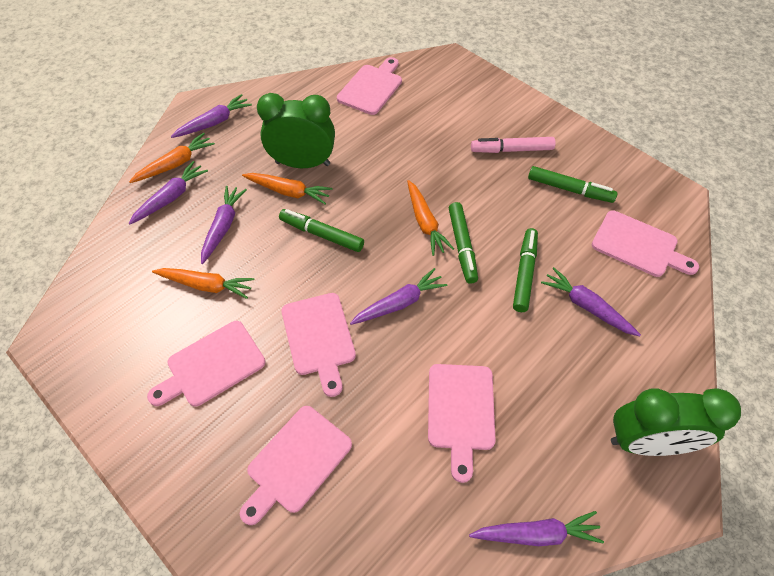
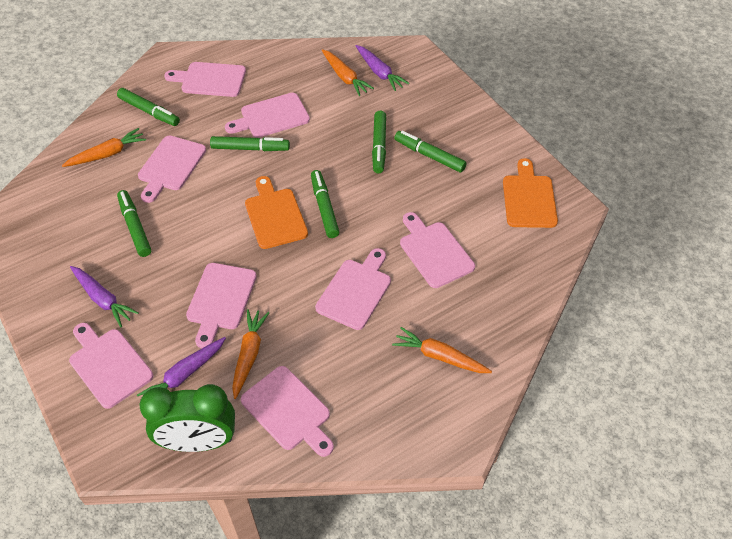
green clock: 2 -> 1
green marker: 4 -> 6
orange cutting board: 0 -> 2
pink cutting board: 6 -> 8
pink marker: 1 -> 0
purple carrot: 6 -> 3

